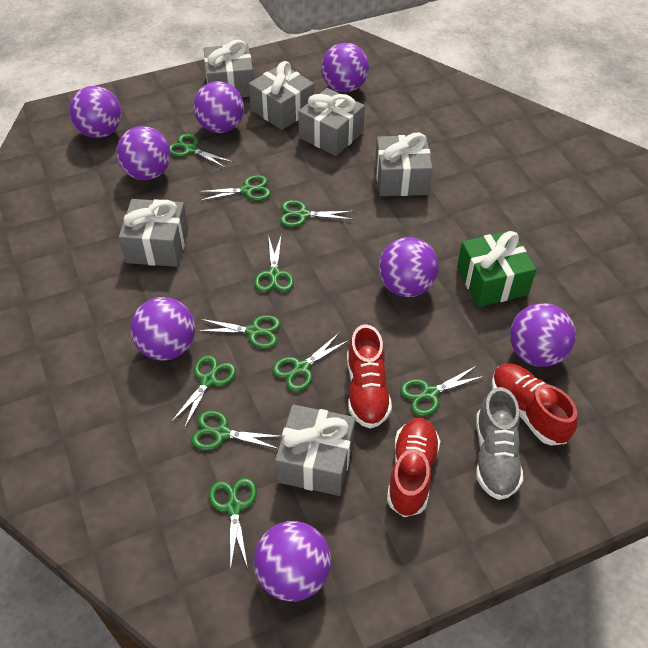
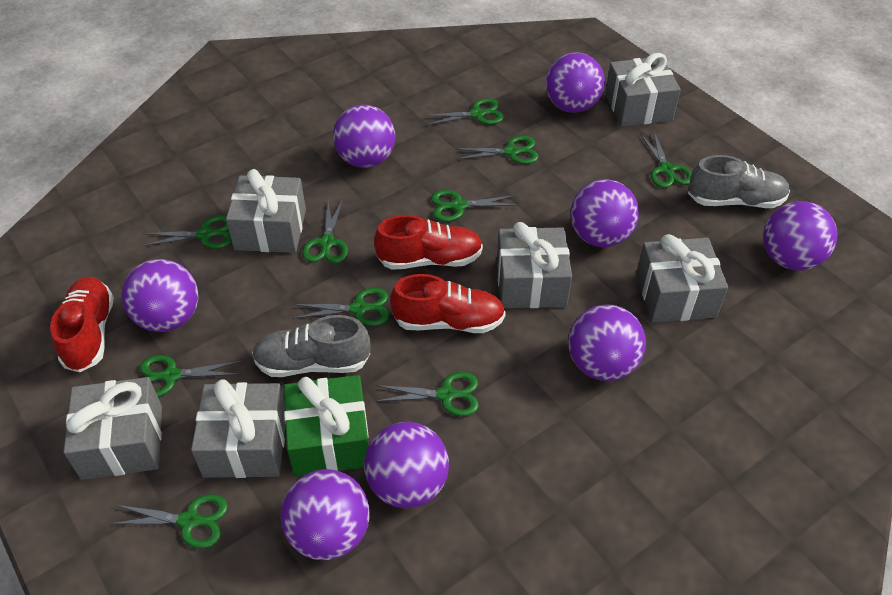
grey shoe: 1 -> 2

